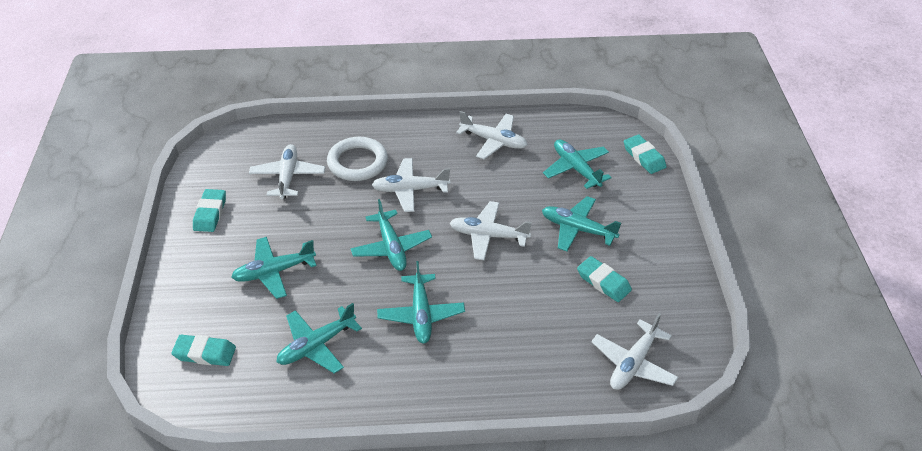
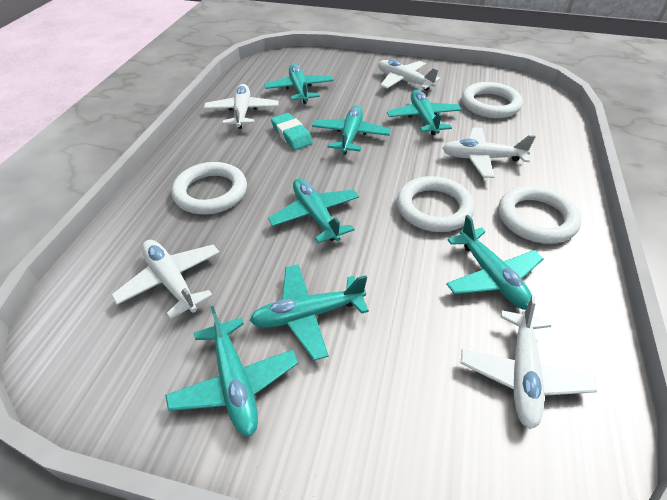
turquoise eraser: 4 -> 1
turquoise plane: 6 -> 7
white ring: 1 -> 4

